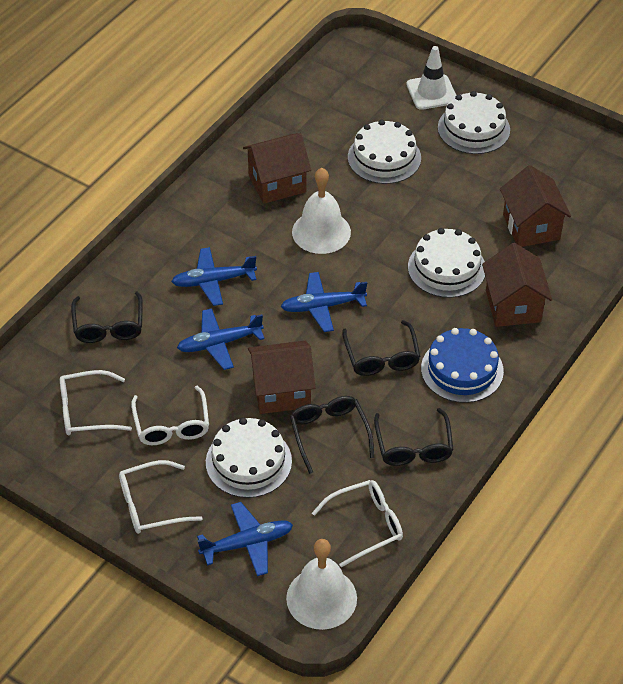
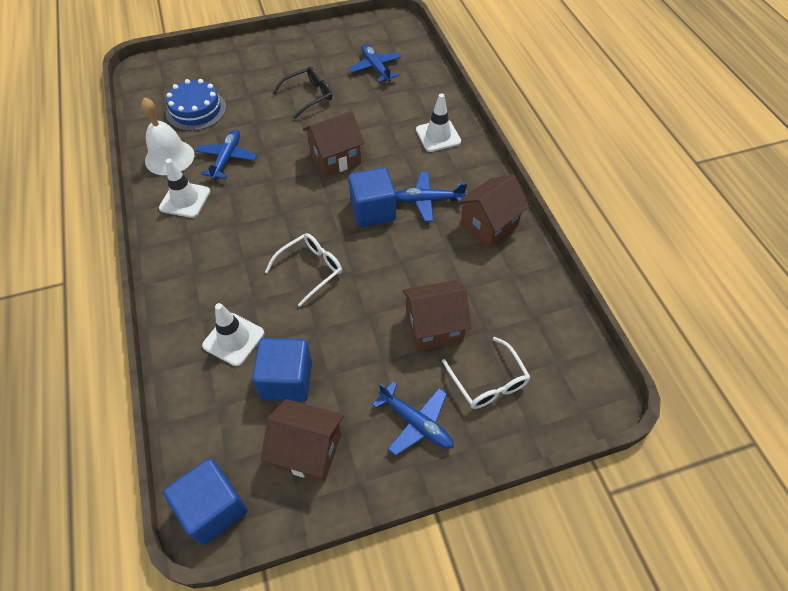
black glasses: 4 -> 1
blue cube: 0 -> 3
white bell: 2 -> 1
white cake: 4 -> 0
white glasses: 4 -> 2
white traffic cone: 1 -> 3

